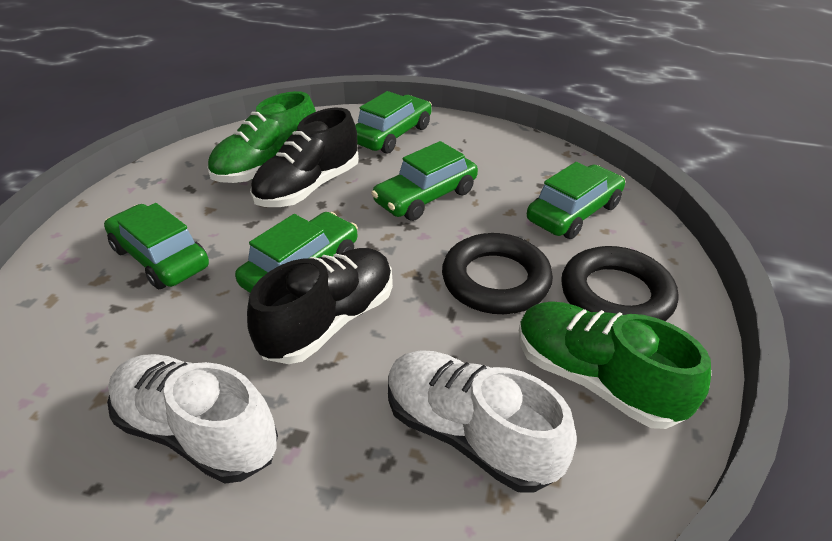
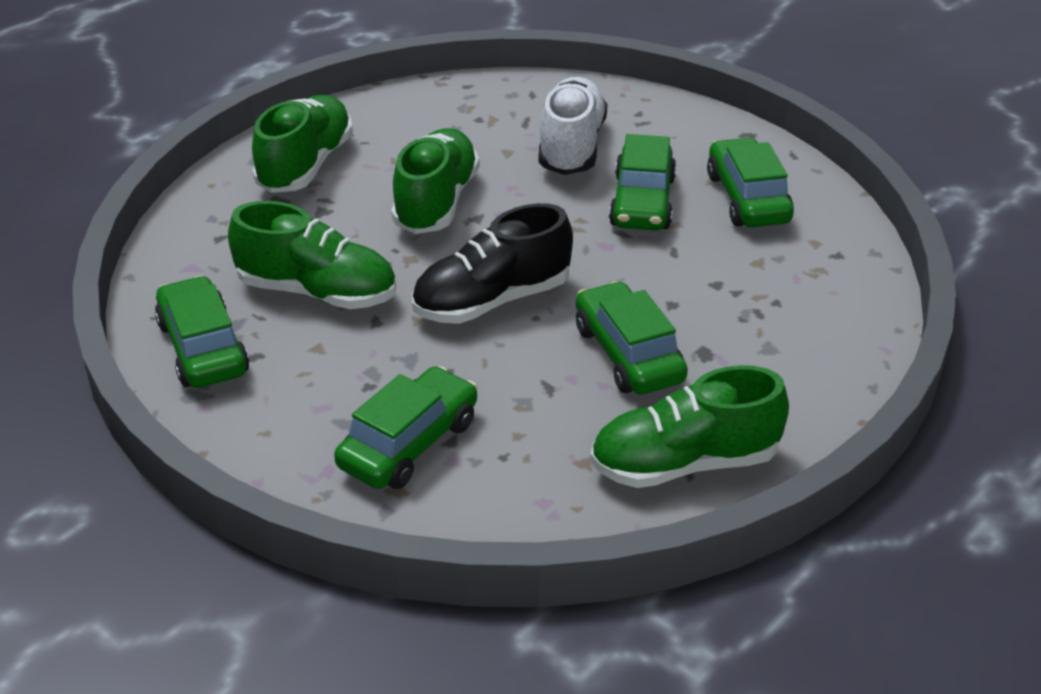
black ring: 2 -> 0
black shoe: 2 -> 1
green shoe: 2 -> 4
white shoe: 2 -> 1

